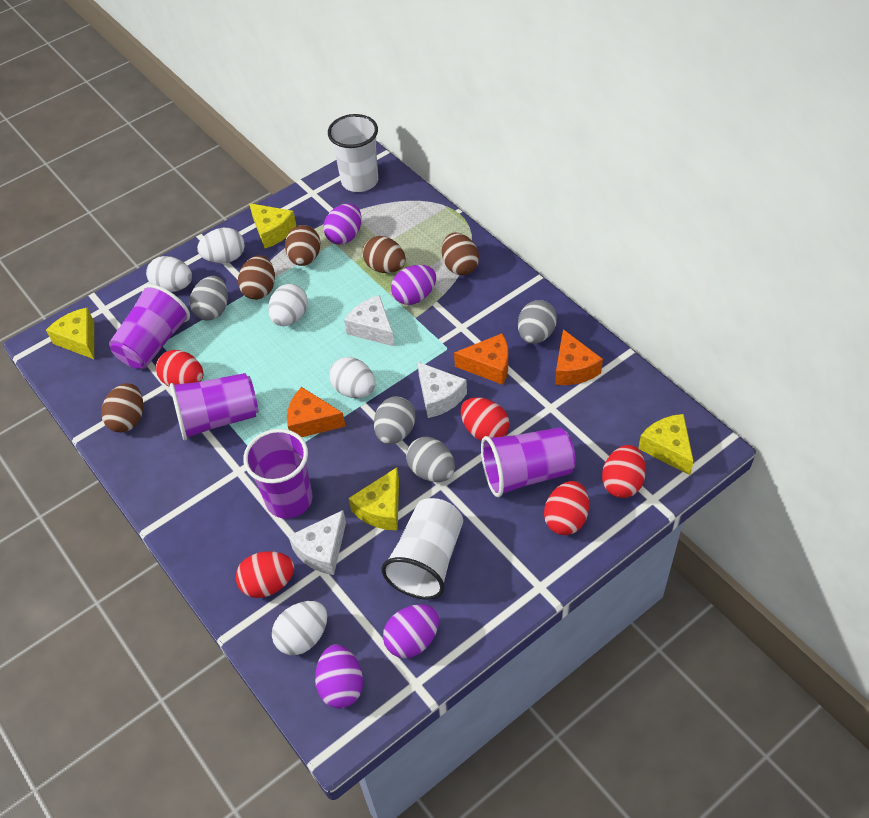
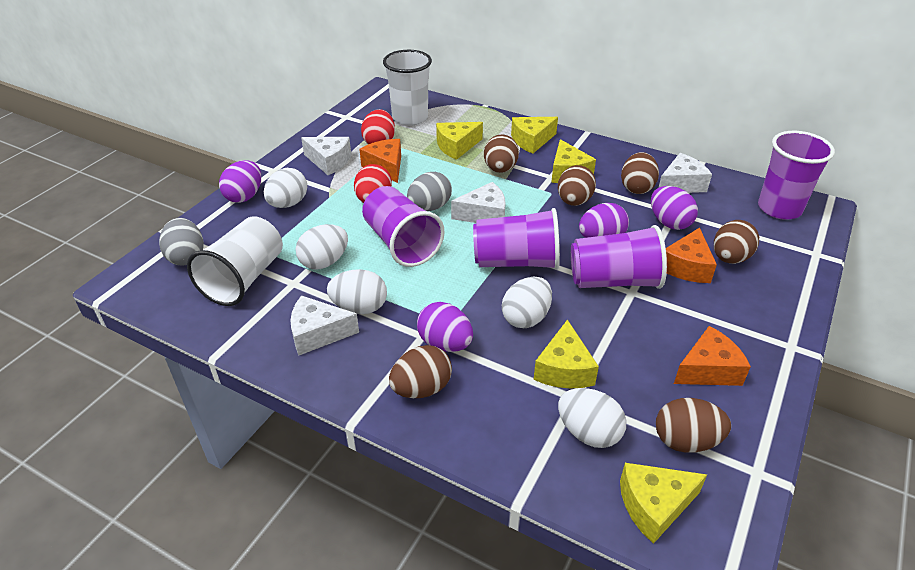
brown egg: 5 -> 6
grey egg: 4 -> 2
red egg: 5 -> 2
white cheese: 3 -> 4
yellow cheese: 4 -> 5

